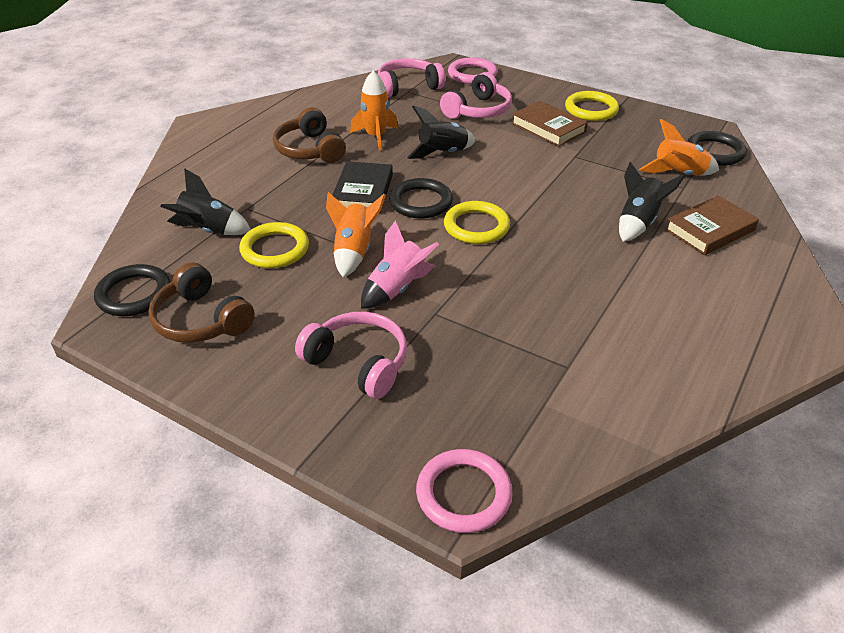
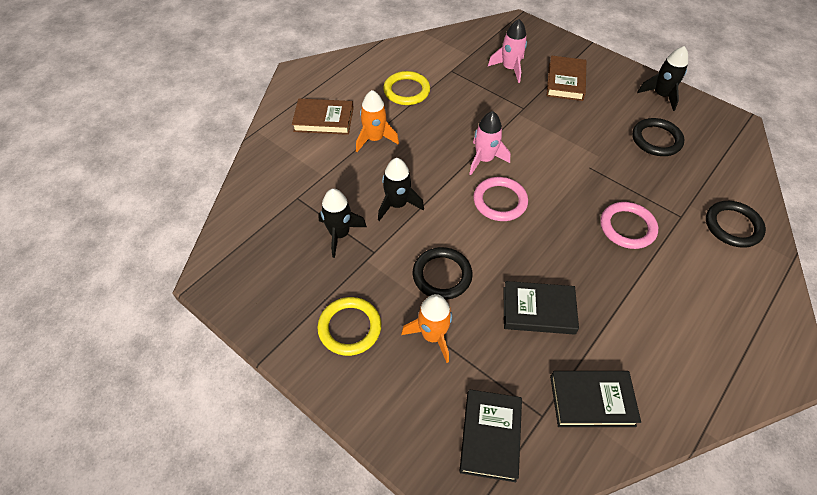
black book: 1 -> 3
brown headphones: 2 -> 0
orange rocket: 3 -> 2
pink headphones: 3 -> 0
pink rocket: 1 -> 2
yellow ring: 3 -> 2

